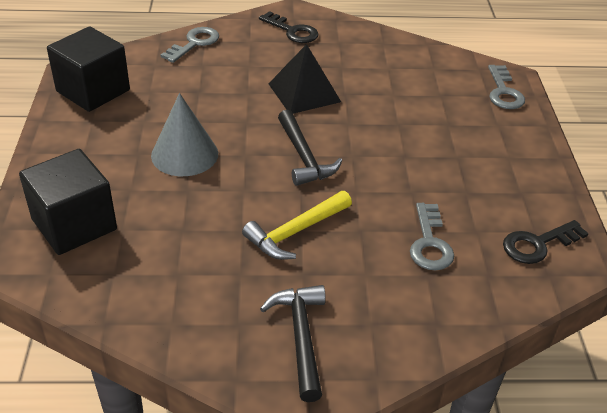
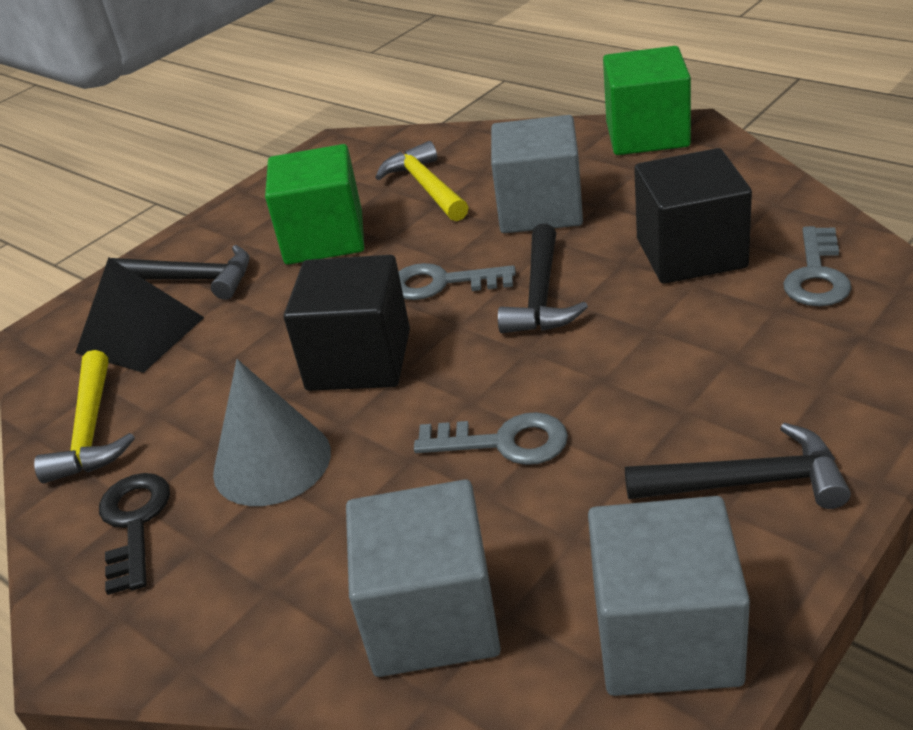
black hammer: 2 -> 3
black key: 2 -> 1
green cube: 0 -> 2
grey cube: 0 -> 3
yellow hammer: 1 -> 2

